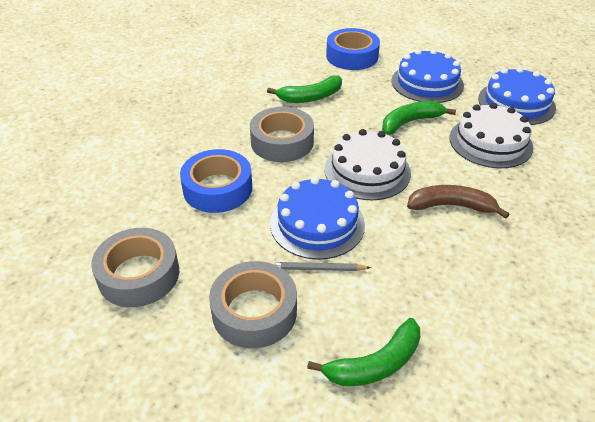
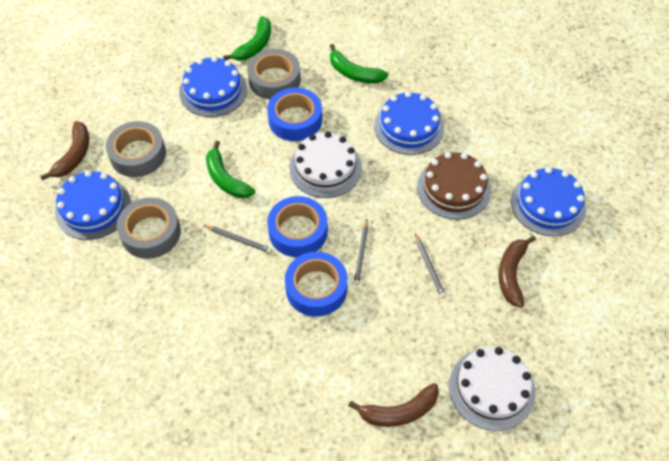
blue cake: 3 -> 4
blue tape: 2 -> 3
brown banana: 1 -> 3
brown cake: 0 -> 1
grey pencil: 1 -> 3

